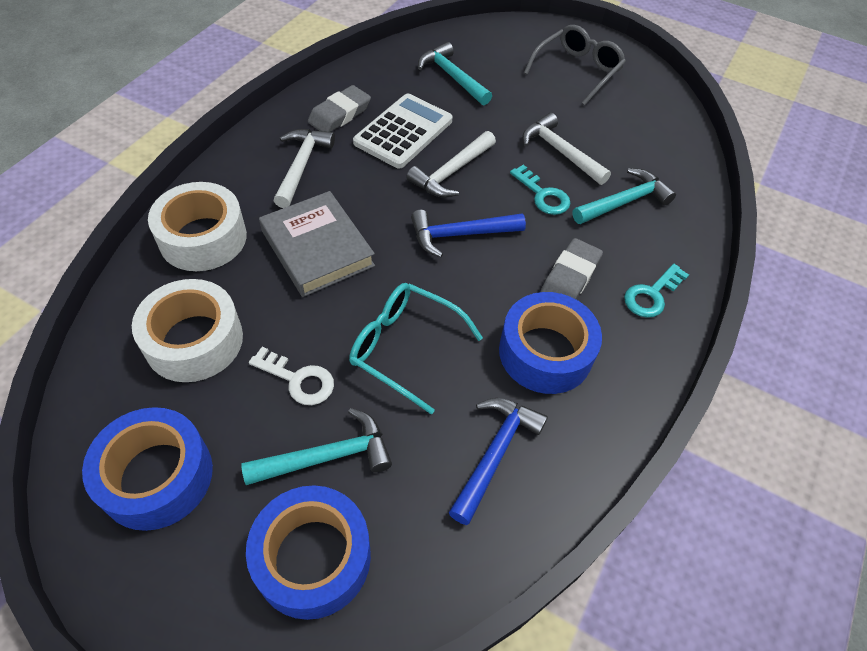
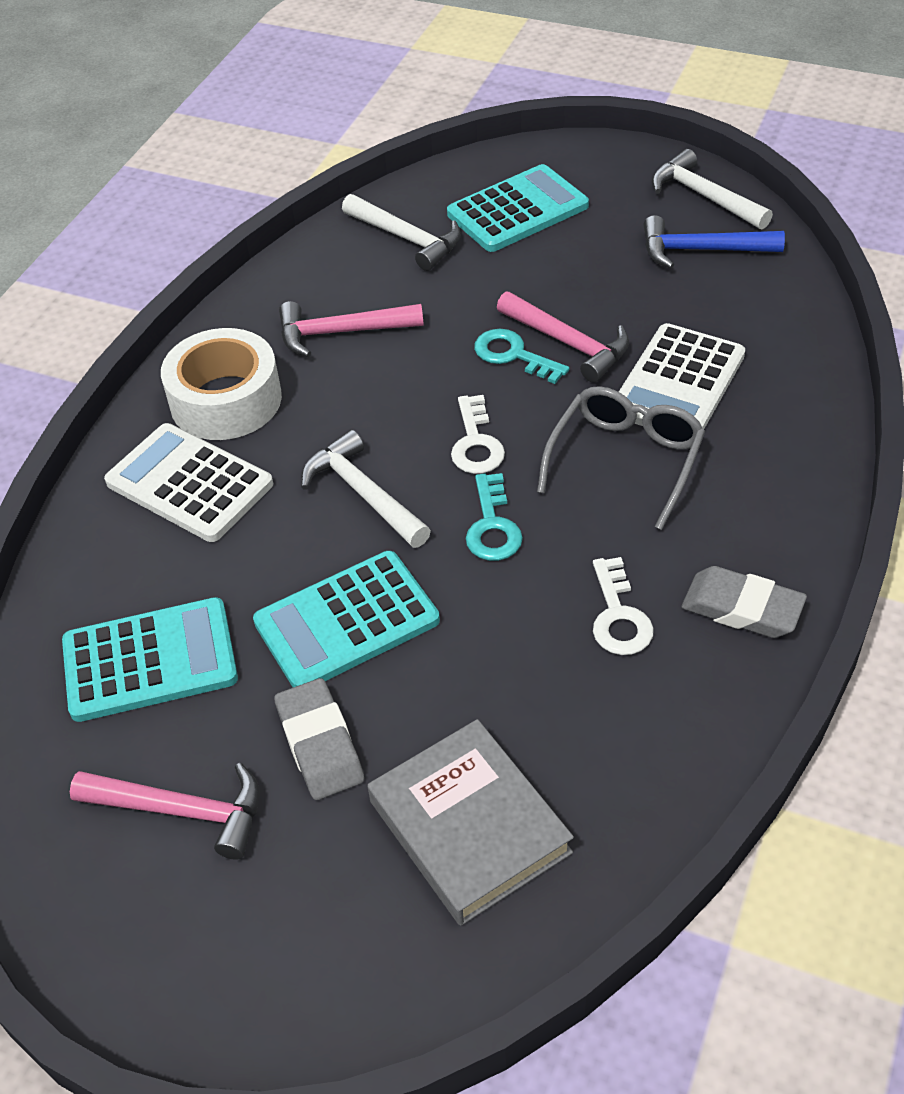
blue hammer: 2 -> 1
blue tape: 3 -> 0
pink hammer: 0 -> 3
turquoise calculator: 0 -> 3
turquoise glasses: 1 -> 0
turquoise hammer: 3 -> 0
white calculator: 1 -> 2
white key: 1 -> 2
white tape: 2 -> 1

